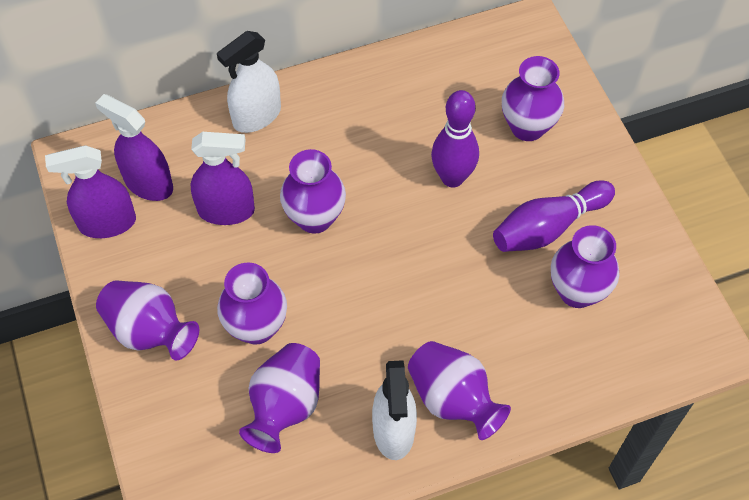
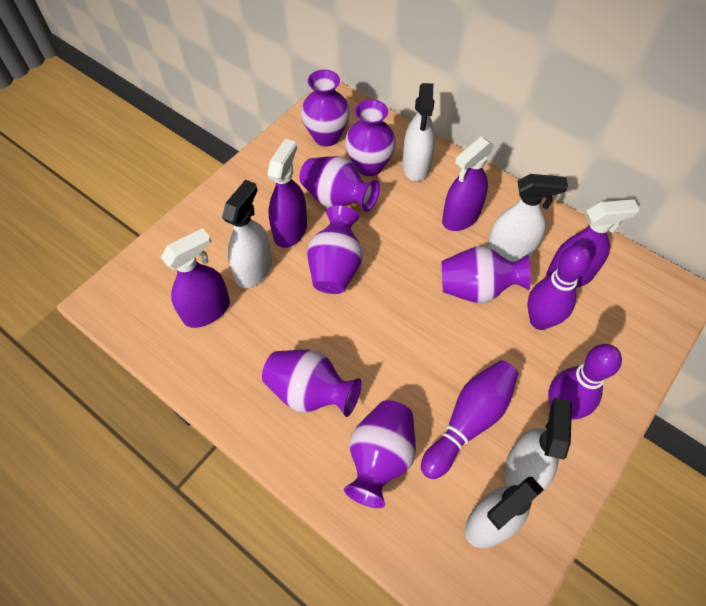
purple bowling pin: 2 -> 3
purple spray bottle: 3 -> 4
white spray bottle: 2 -> 5

